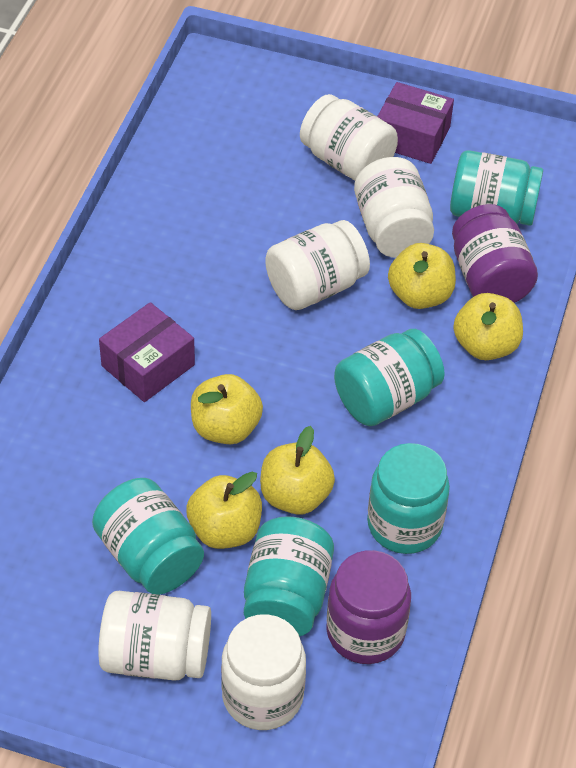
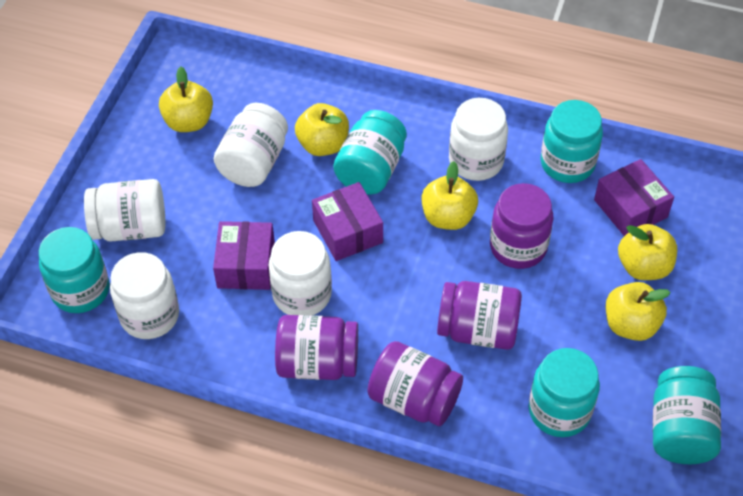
purple box: 2 -> 3
purple jar: 2 -> 4

